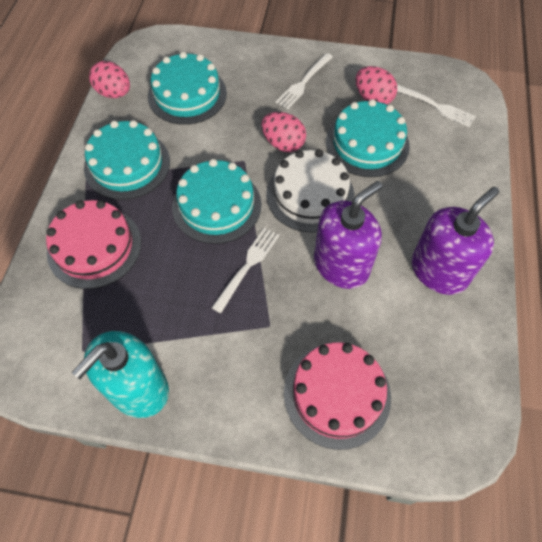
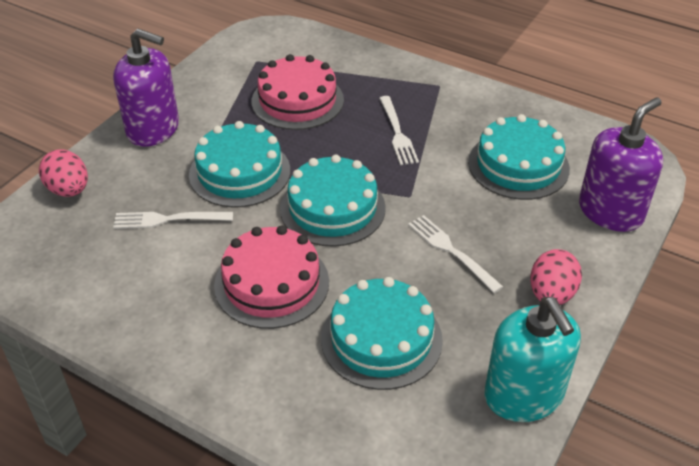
pink egg: 3 -> 2
white cake: 1 -> 0

